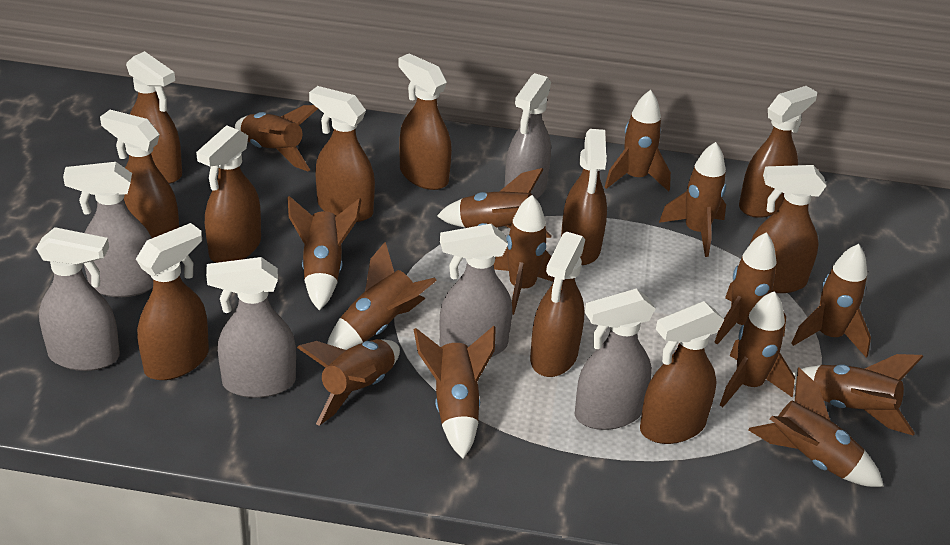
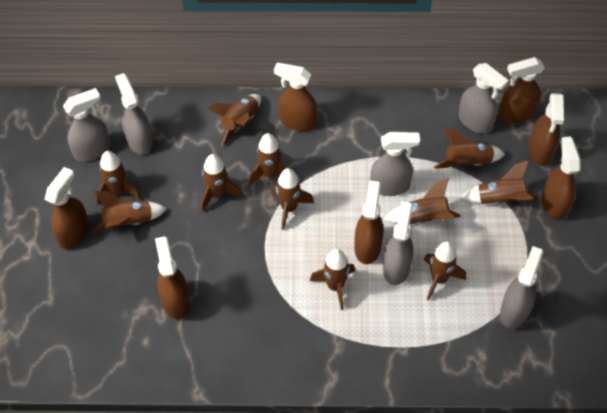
brown rocket: 14 -> 11
brown spray bottle: 11 -> 7

